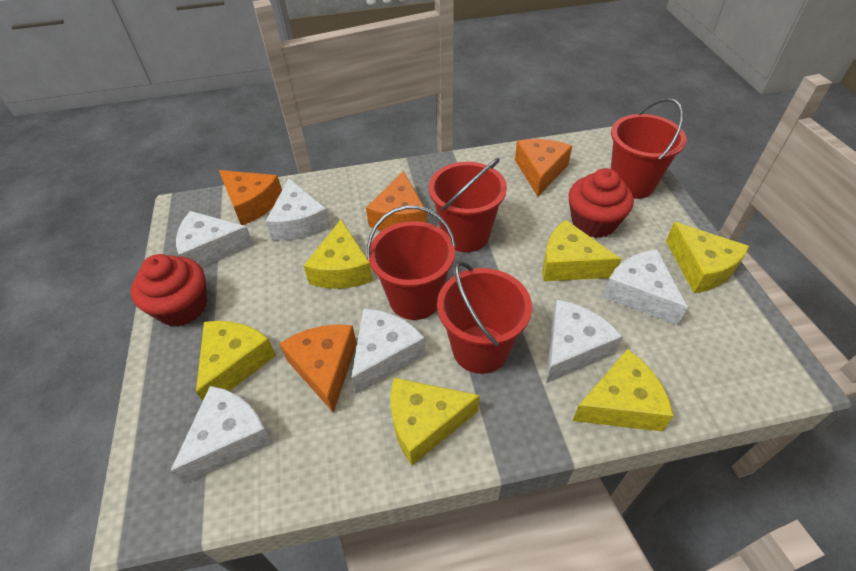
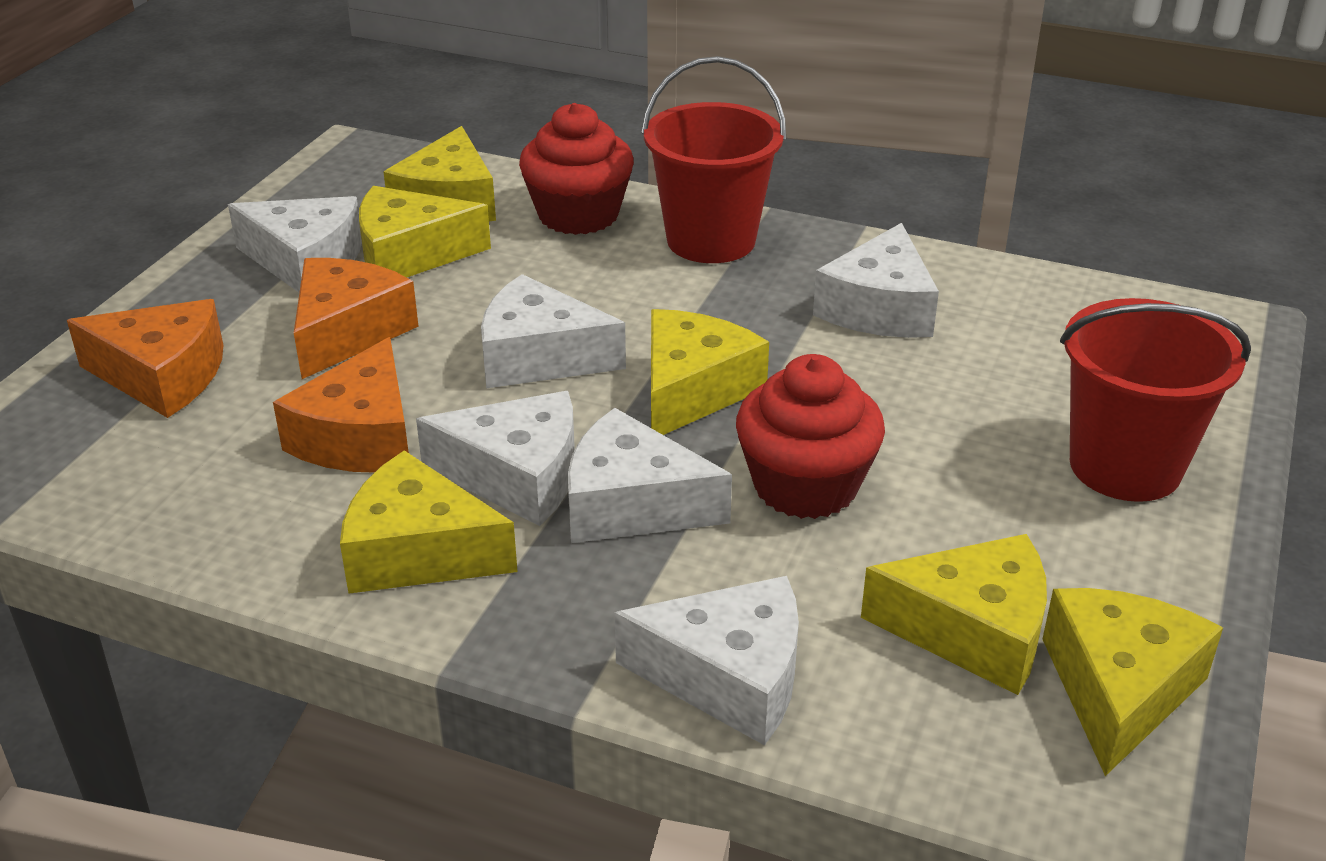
orange cheese: 4 -> 3
red bucket: 4 -> 2

